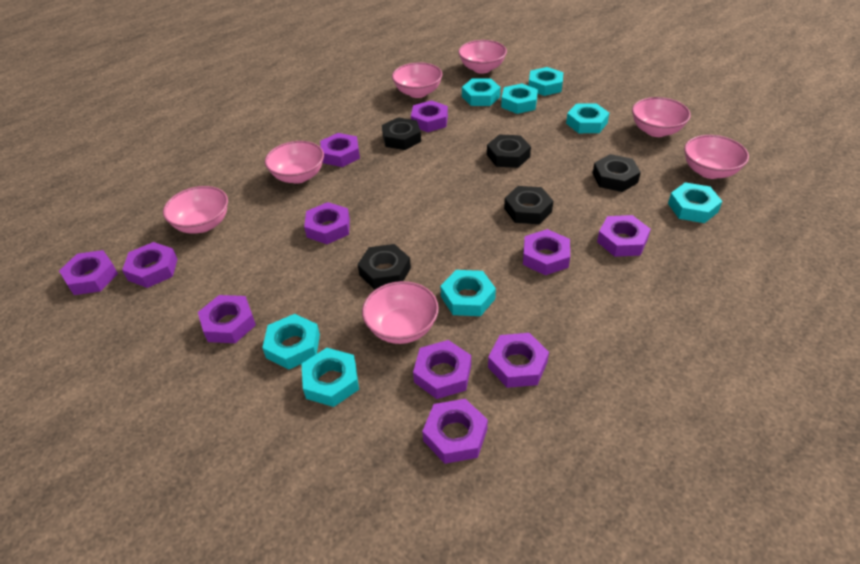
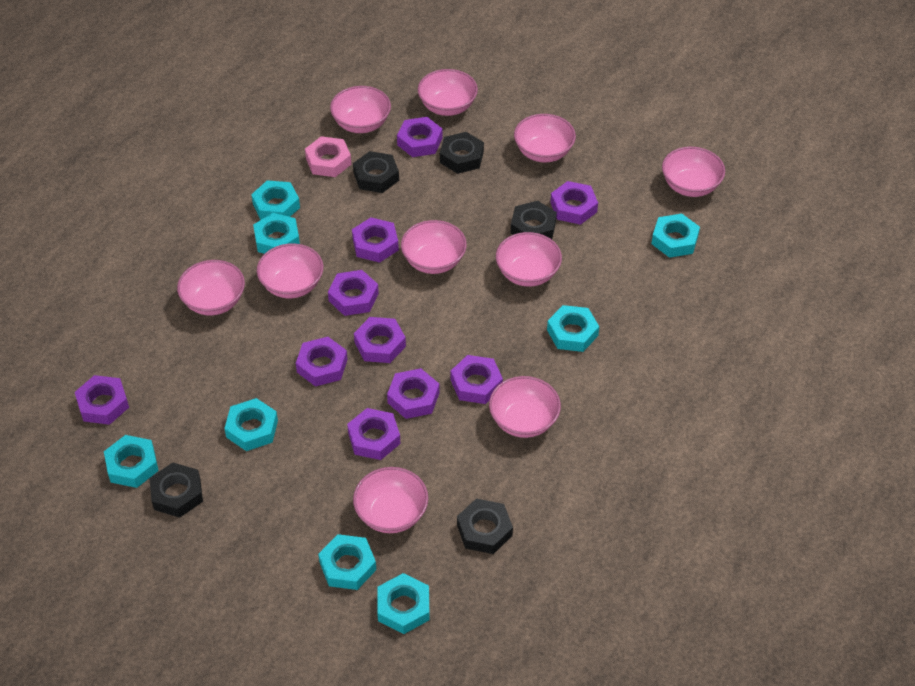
pink bowl: 7 -> 10
pink nut: 0 -> 1
purple nut: 11 -> 10

